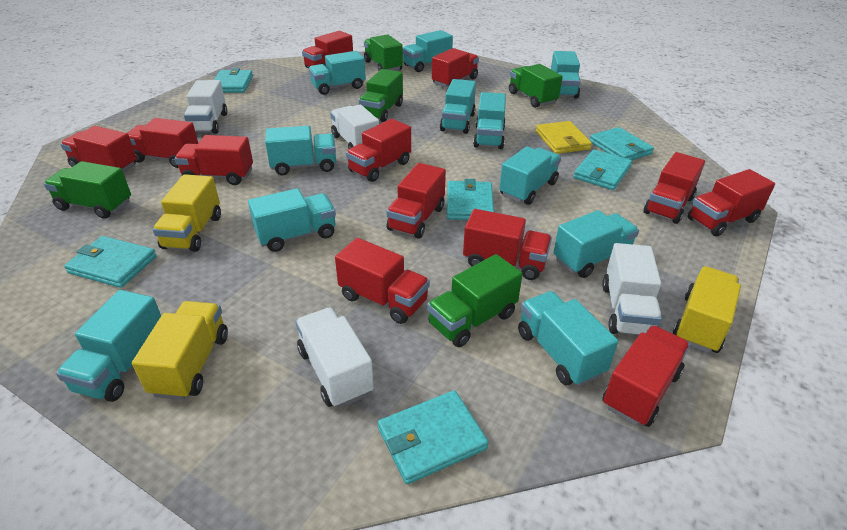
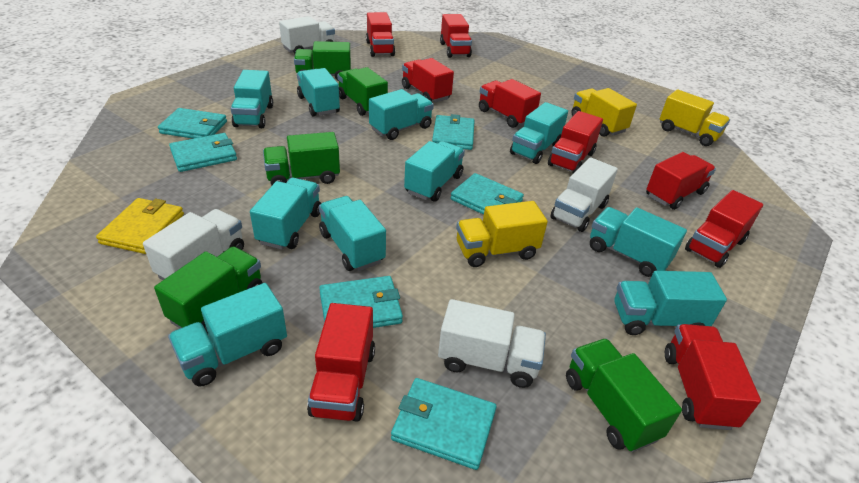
red truck: 12 -> 9
turquoise truck: 11 -> 10

